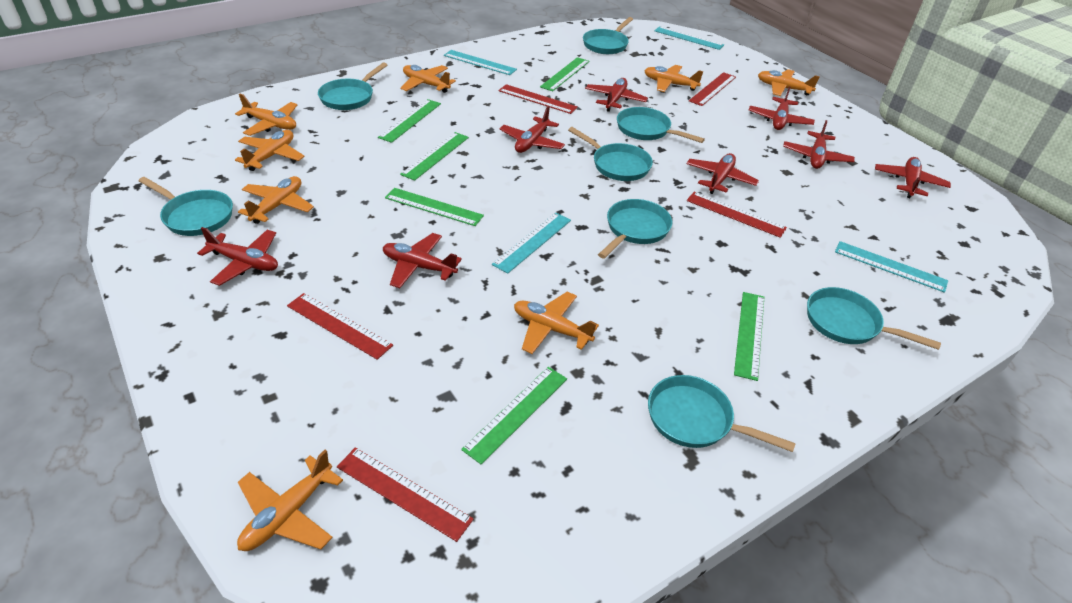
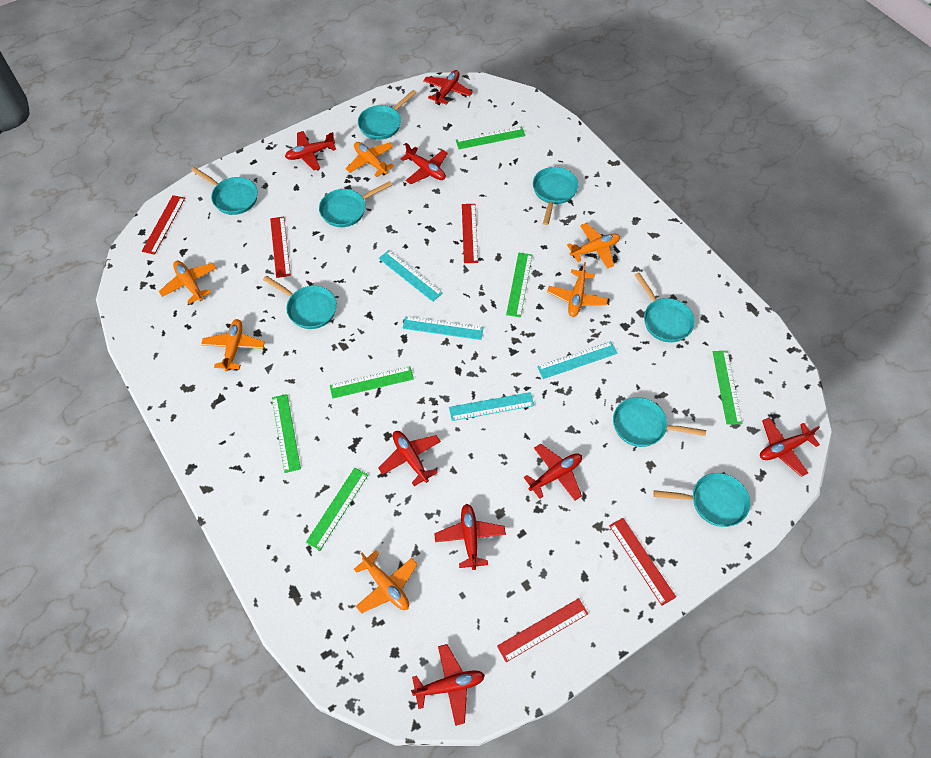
orange plane: 8 -> 6

